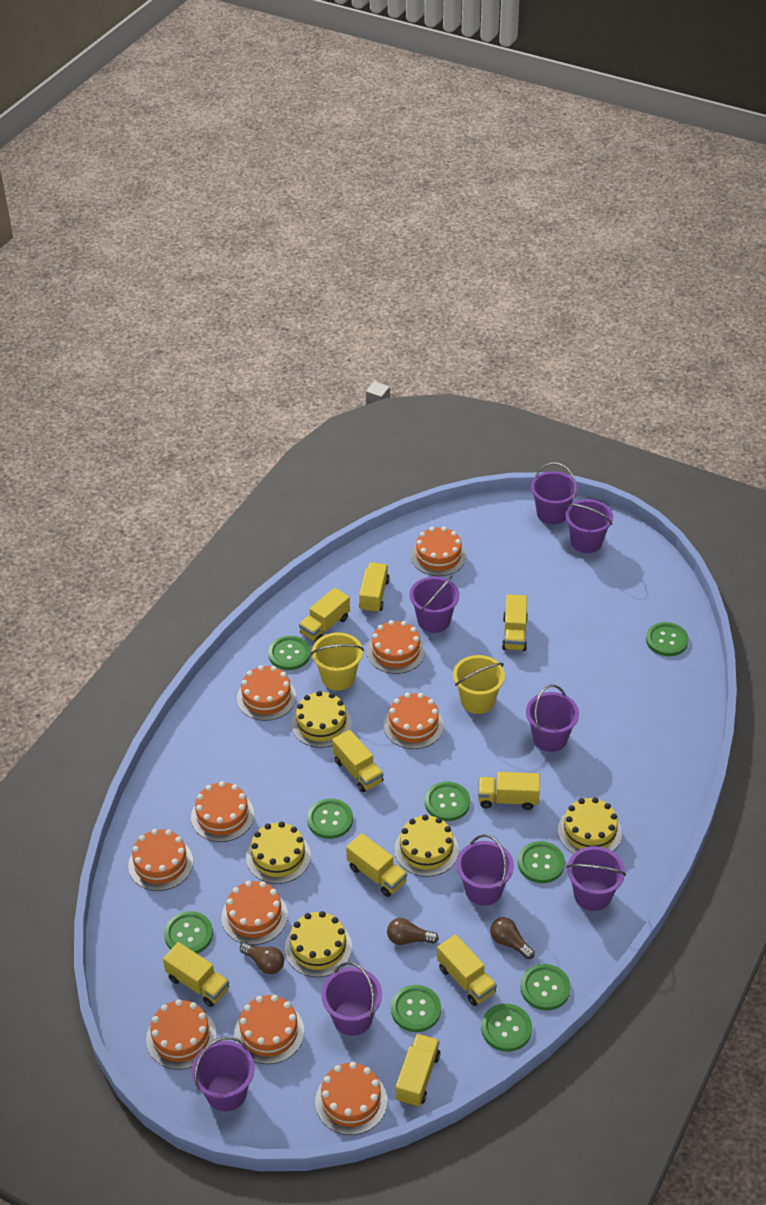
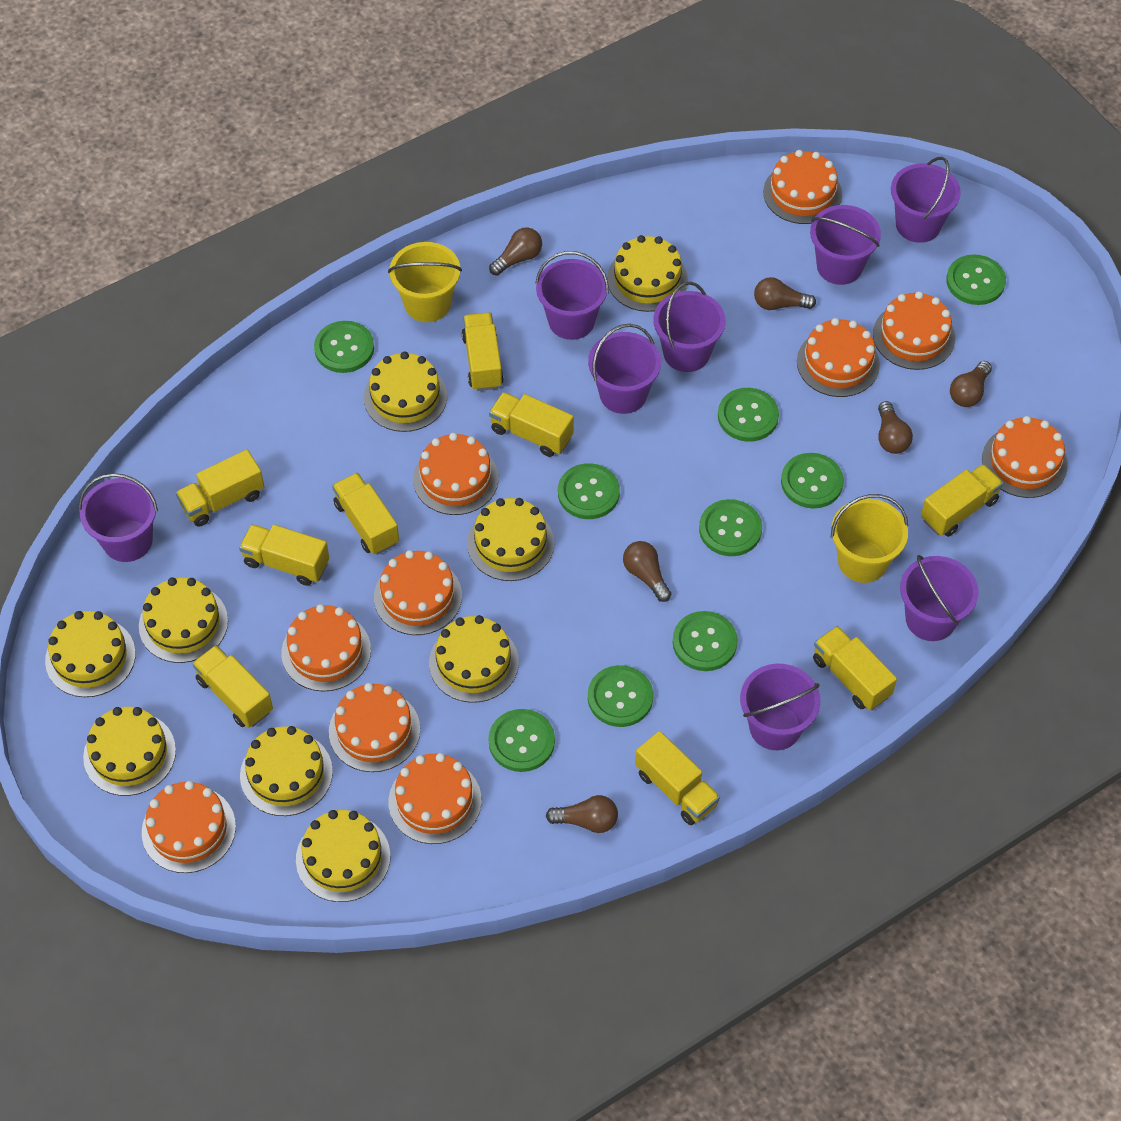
brown light bulb: 3 -> 6
yellow cake: 5 -> 9

